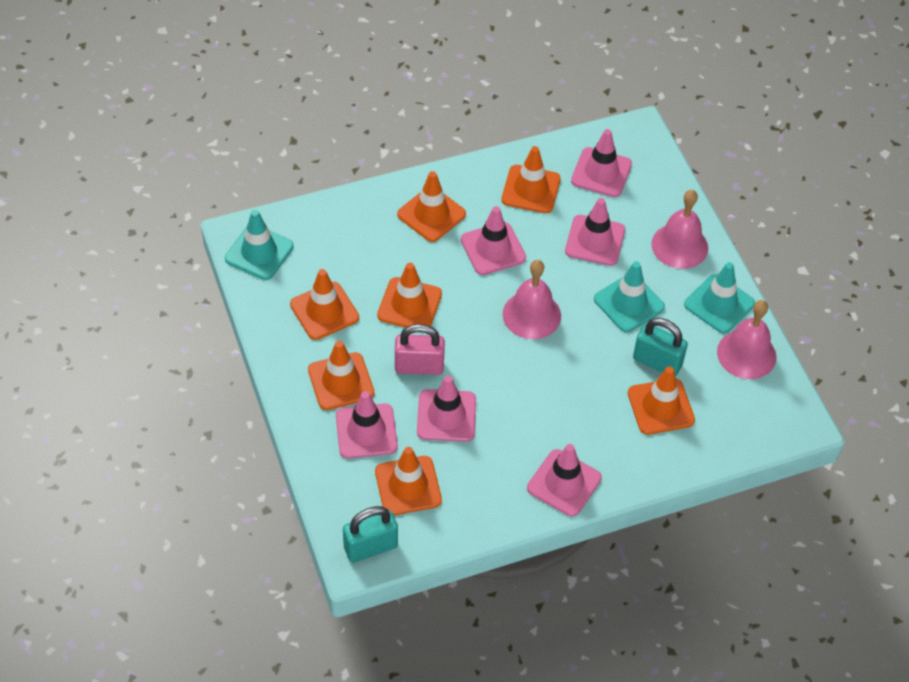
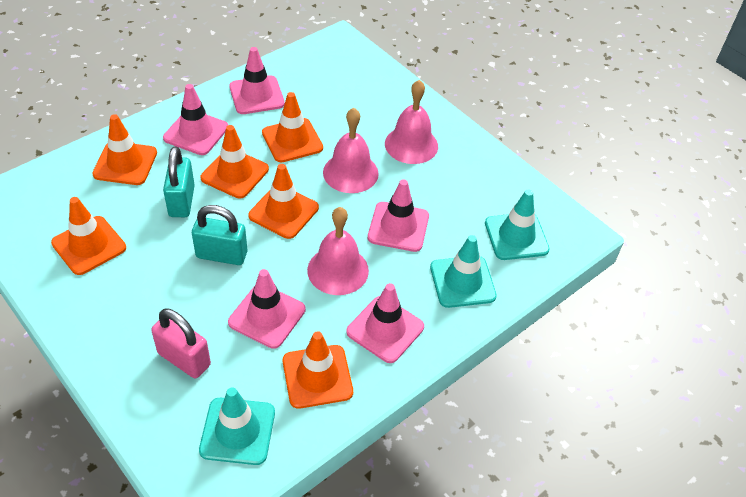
orange traffic cone: 7 -> 6
pink traffic cone: 6 -> 5

